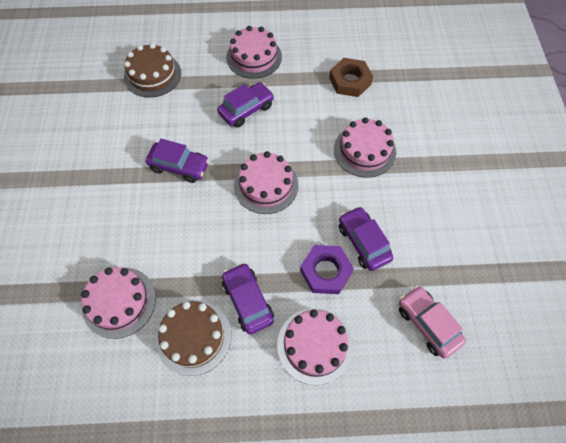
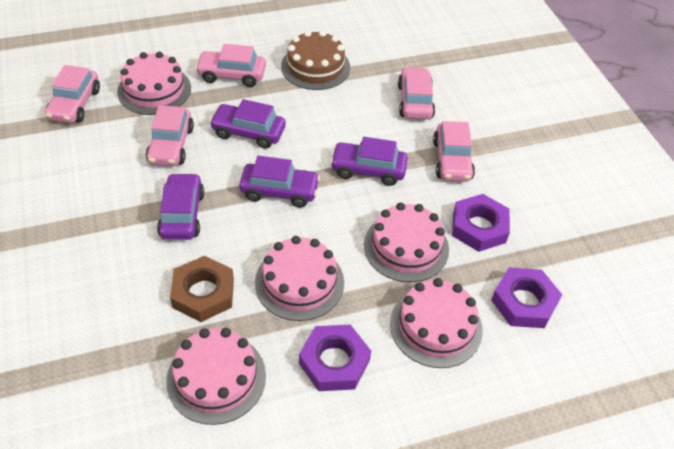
brown cake: 2 -> 1
pink car: 1 -> 5
purple nut: 1 -> 3

